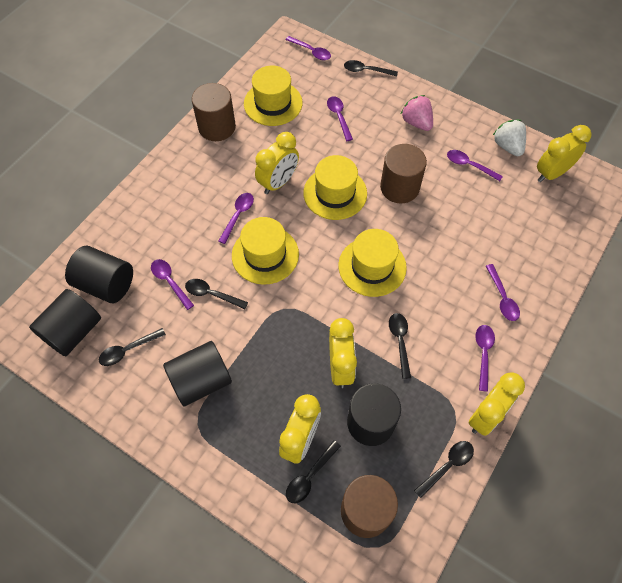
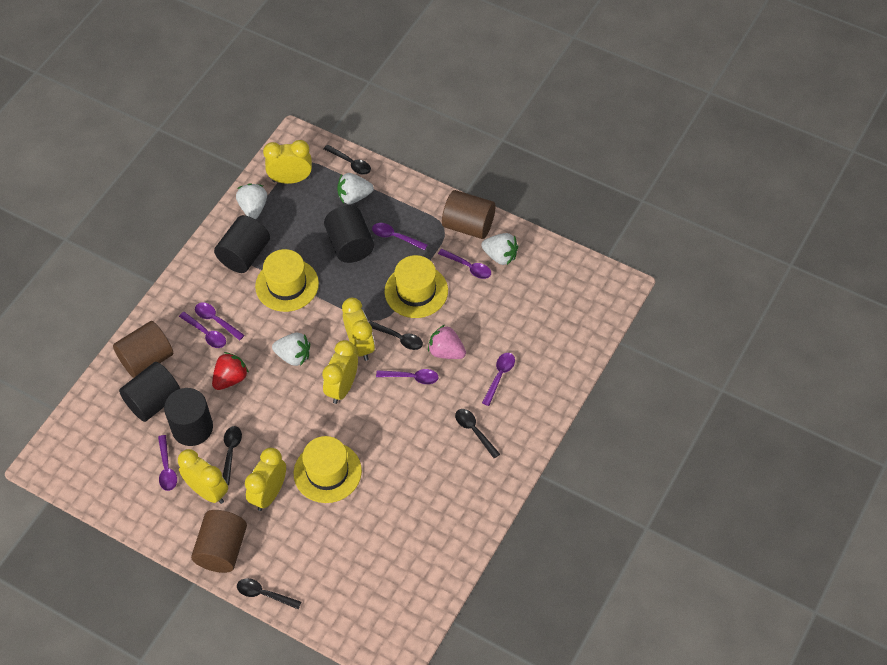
black spoon: 6 -> 5
red strawberry: 0 -> 1
white strawberry: 1 -> 4
yellow hat: 4 -> 3

